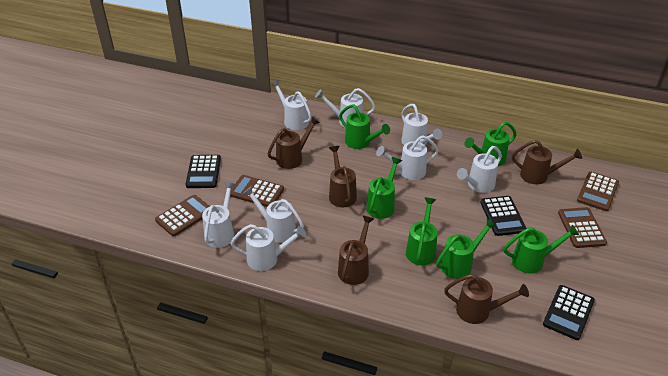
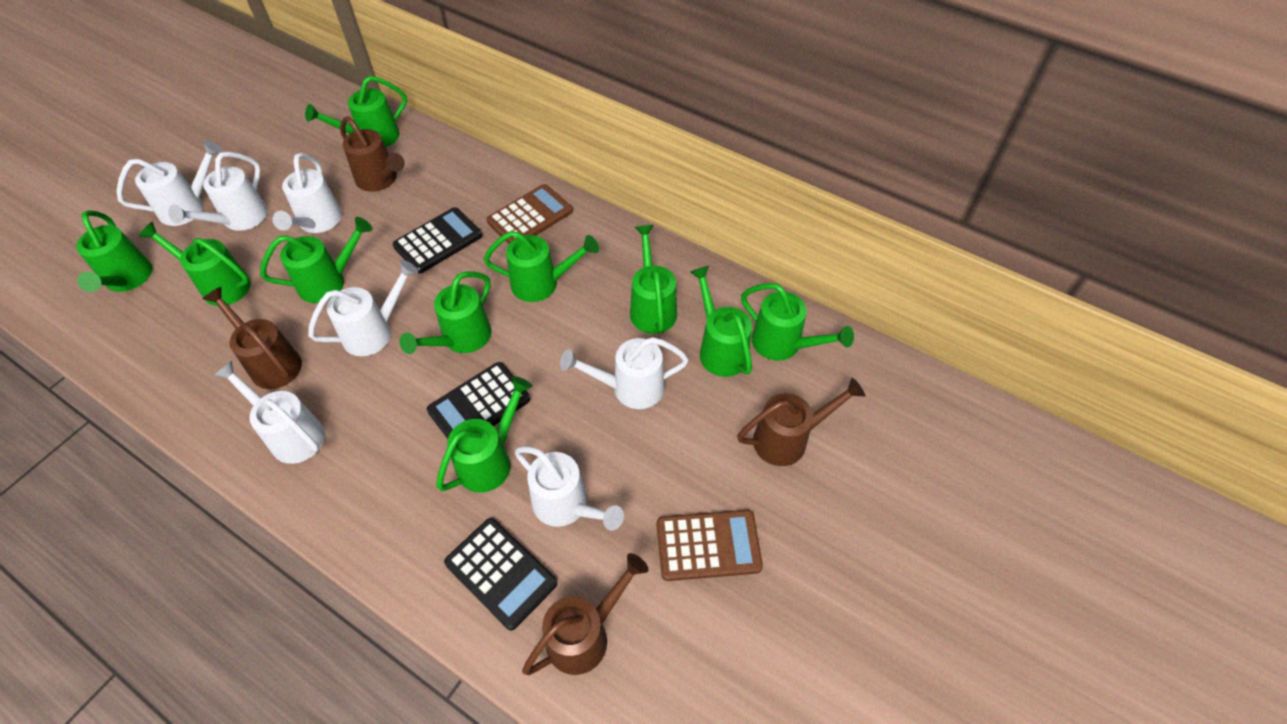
brown calculator: 4 -> 2
brown watering can: 5 -> 4
green watering can: 6 -> 10
white watering can: 8 -> 7

